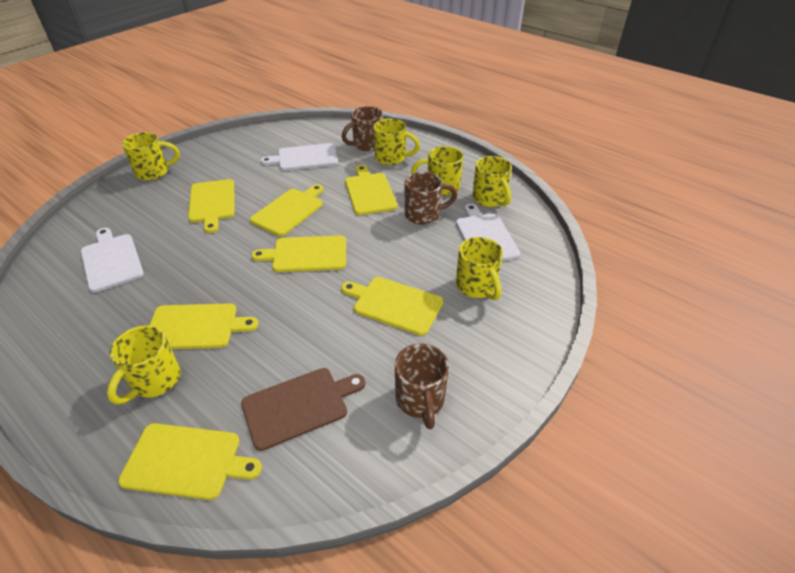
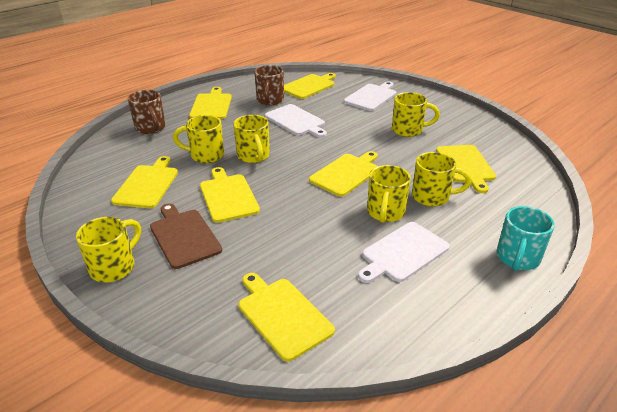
brown mug: 3 -> 2
turquoise mug: 0 -> 1

